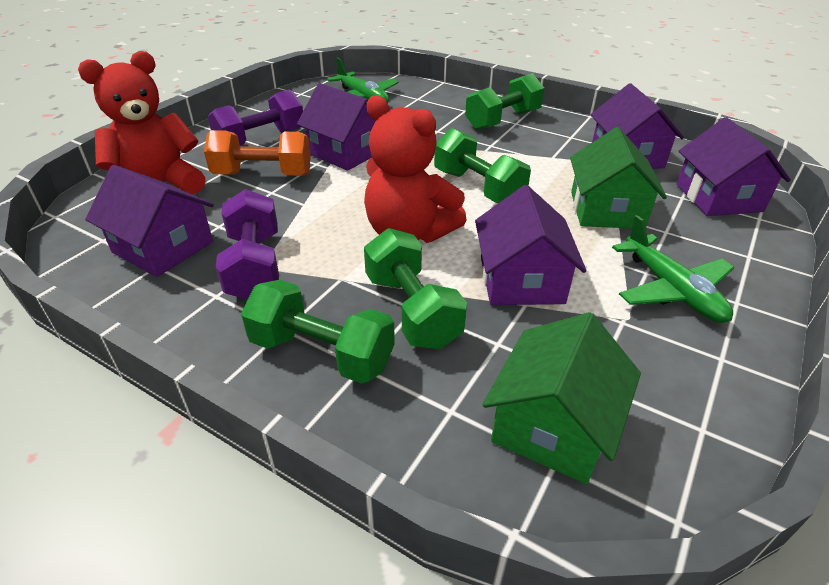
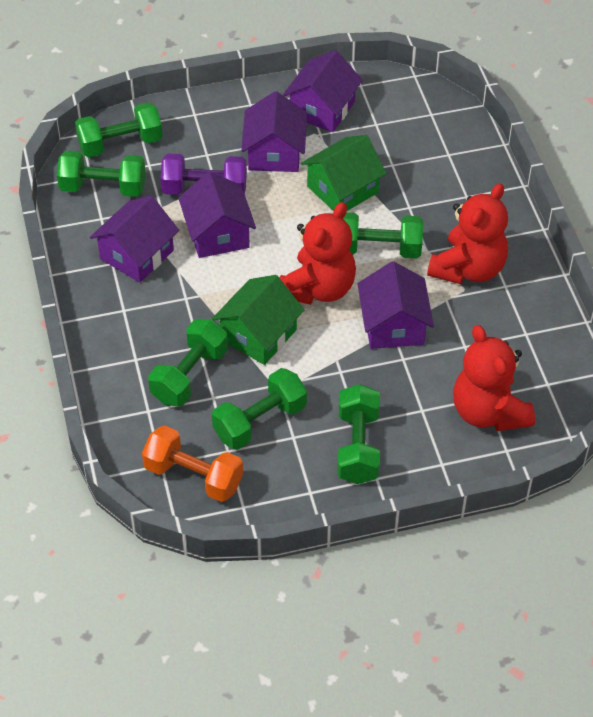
green dumbbell: 4 -> 6
green plane: 2 -> 0
purple dumbbell: 2 -> 1
red teddy bear: 2 -> 3

